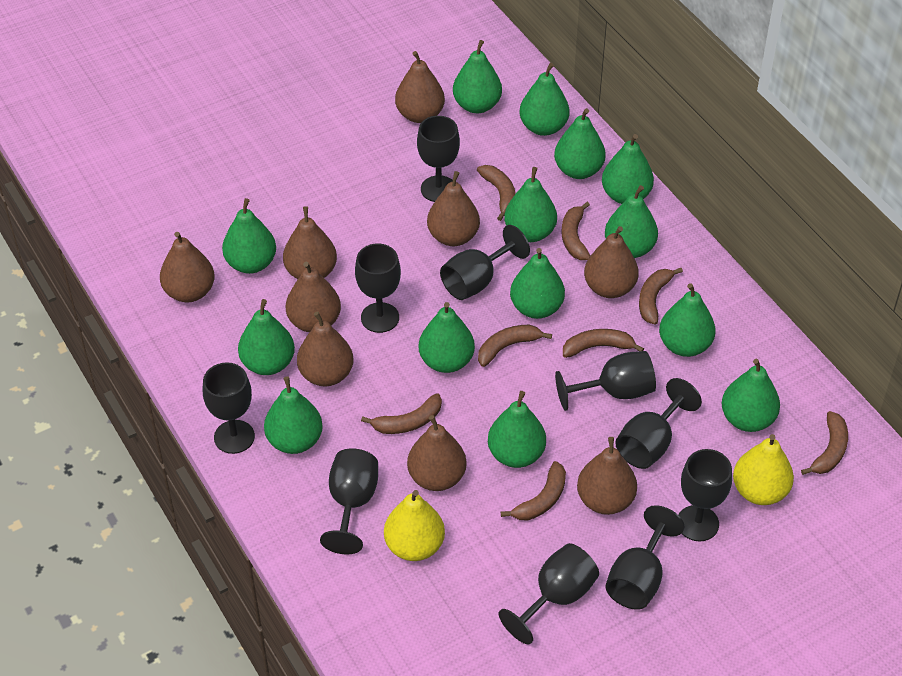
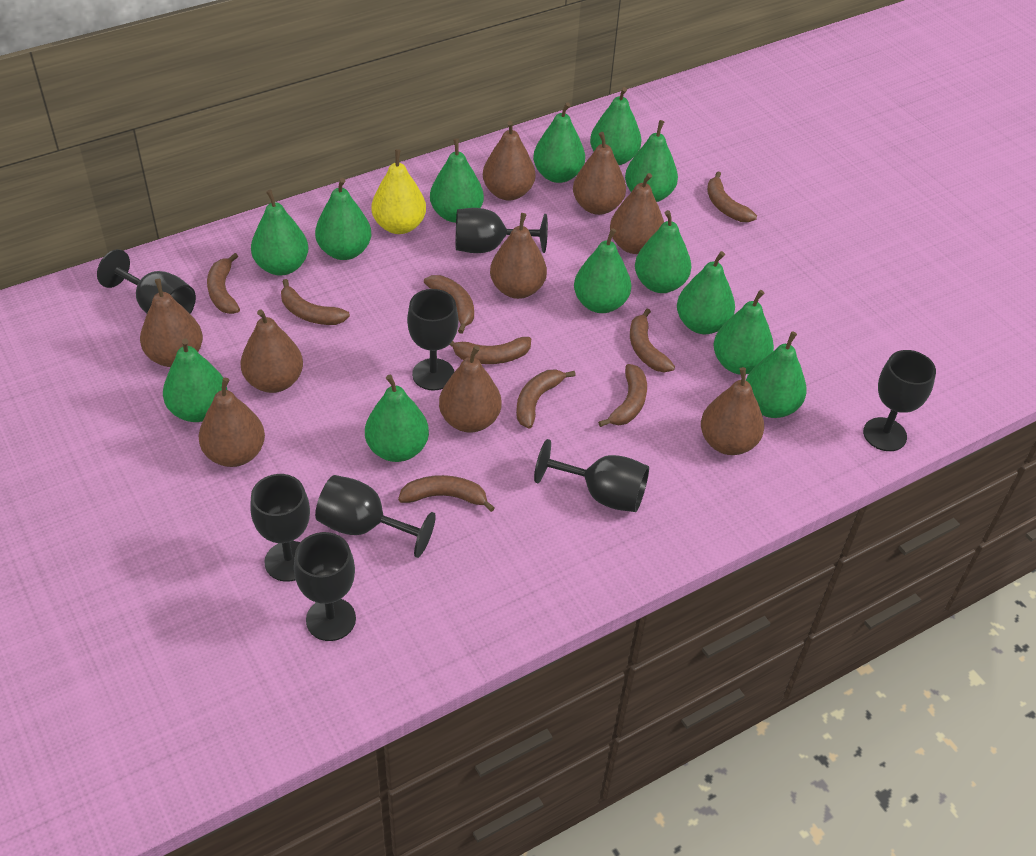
black goblet: 10 -> 8
brown banana: 8 -> 9
green pear: 14 -> 13
yellow pear: 2 -> 1

